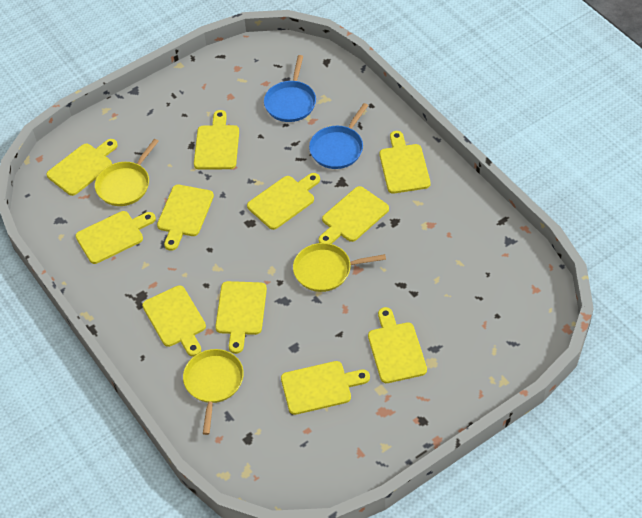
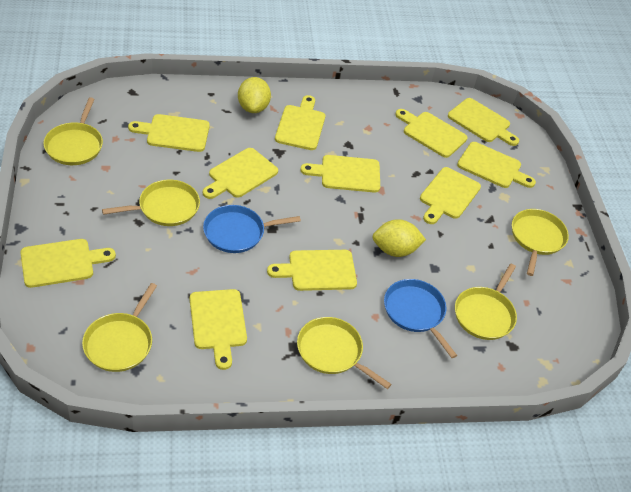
yellow lemon: 0 -> 2
yellow pan: 3 -> 6

